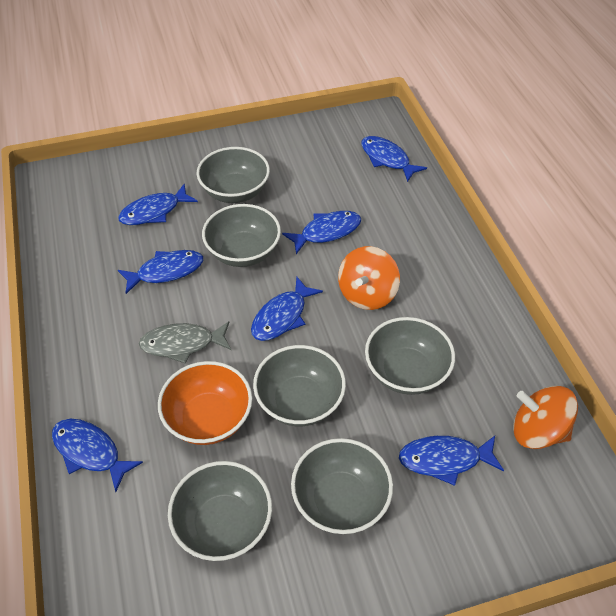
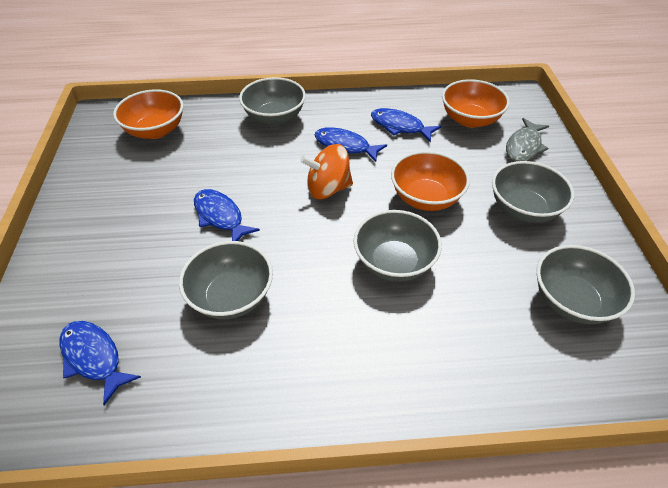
blue fish: 7 -> 4
grey bowl: 6 -> 5
orange bowl: 1 -> 3
orange spinning top: 2 -> 1

